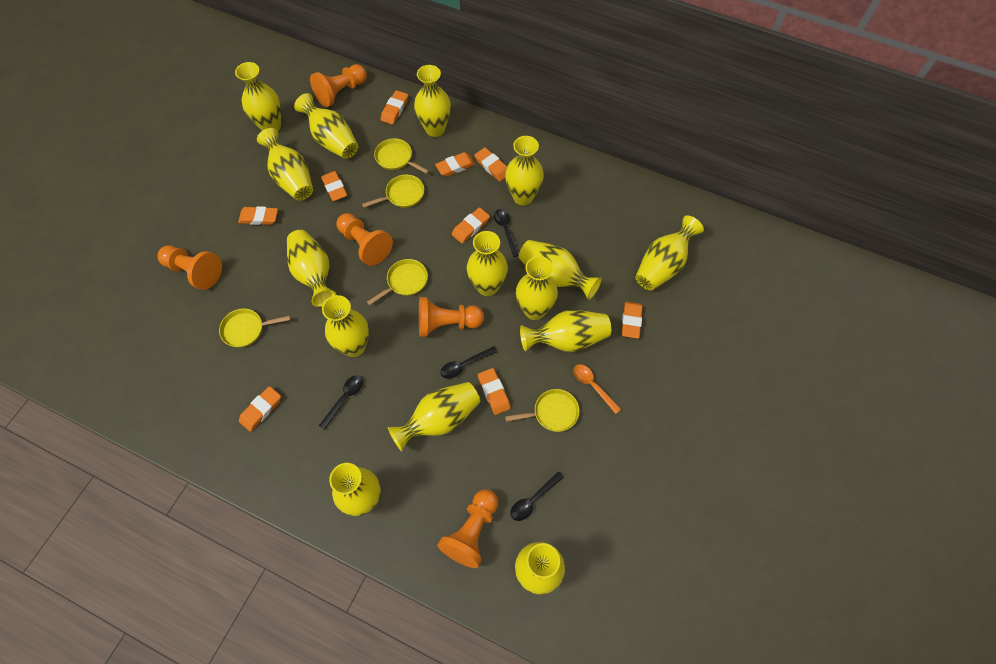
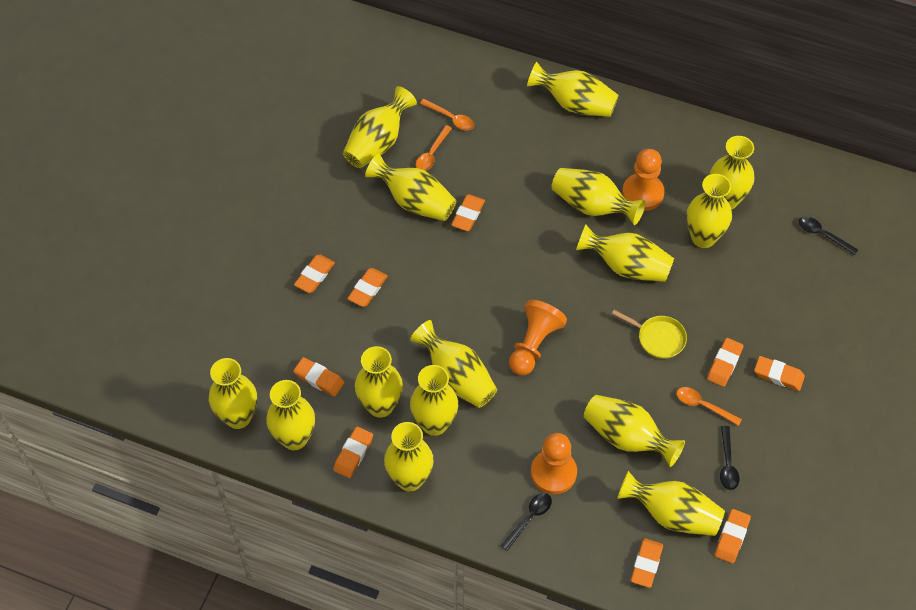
black spoon: 4 -> 3
orange pawn: 5 -> 3
orange spoon: 1 -> 3
yellow pan: 5 -> 1

